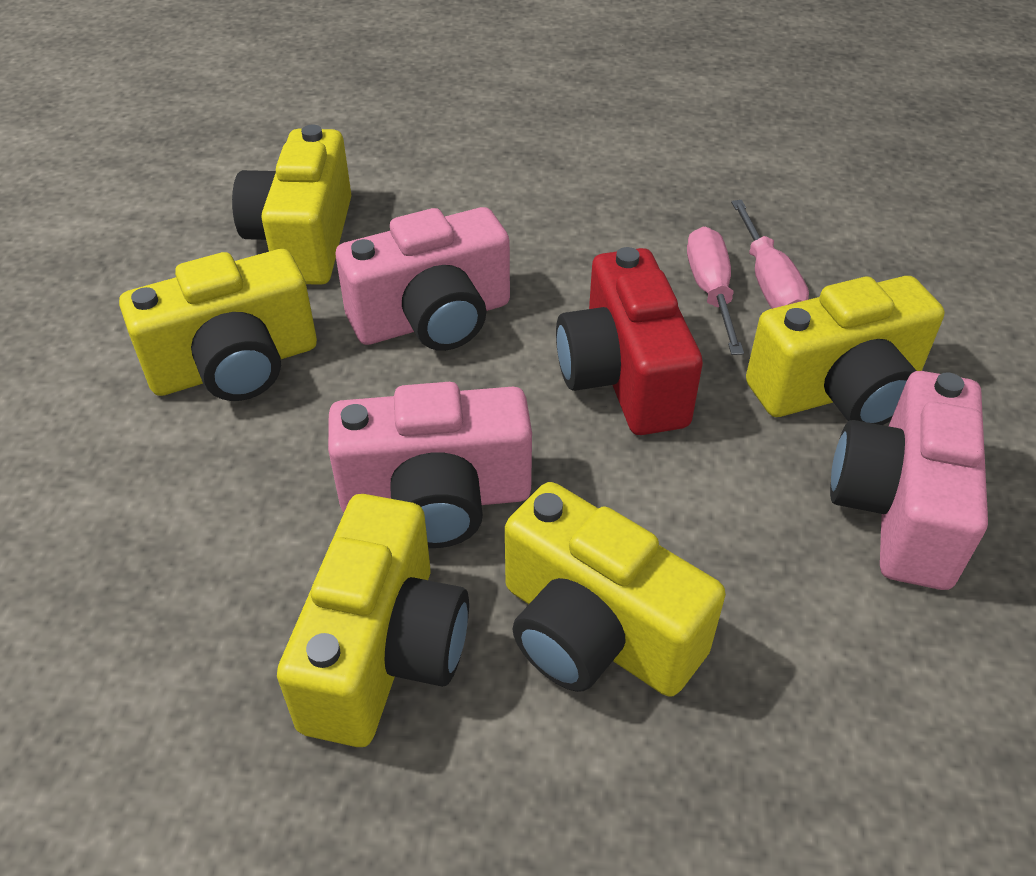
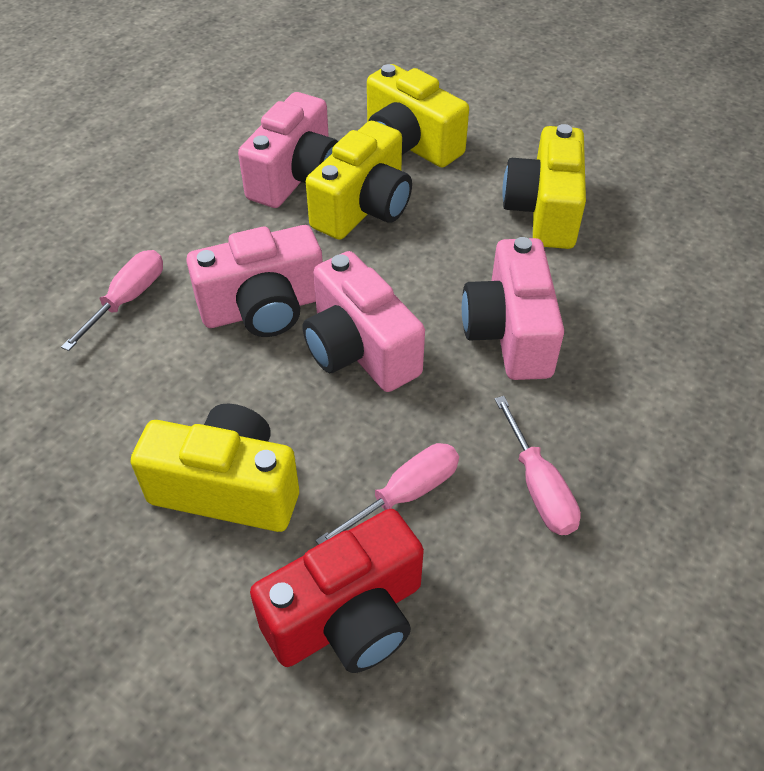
pink camera: 3 -> 4
pink screwdriver: 2 -> 3
yellow camera: 5 -> 4

